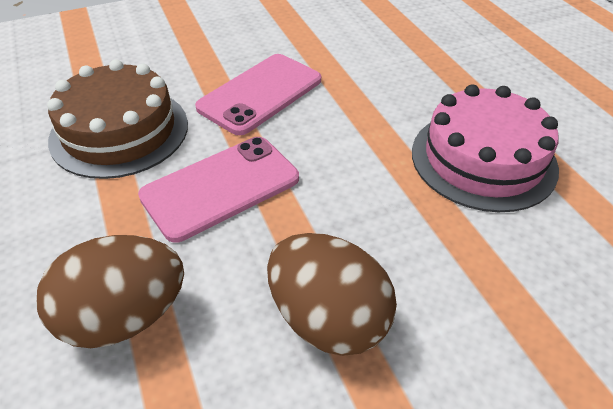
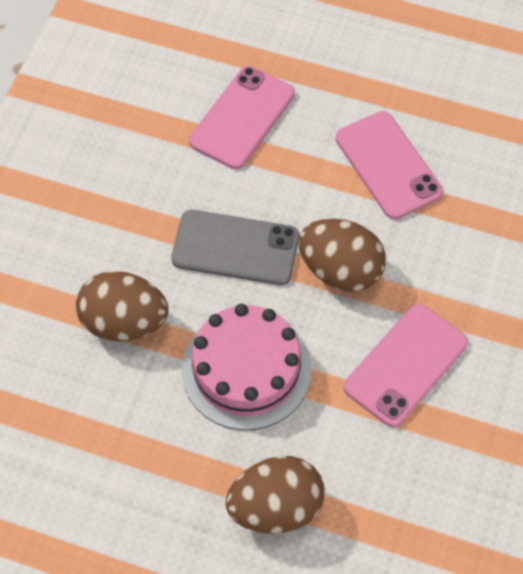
brown cake: 1 -> 0
brown egg: 2 -> 3
grey phone: 0 -> 1
pink phone: 2 -> 3

